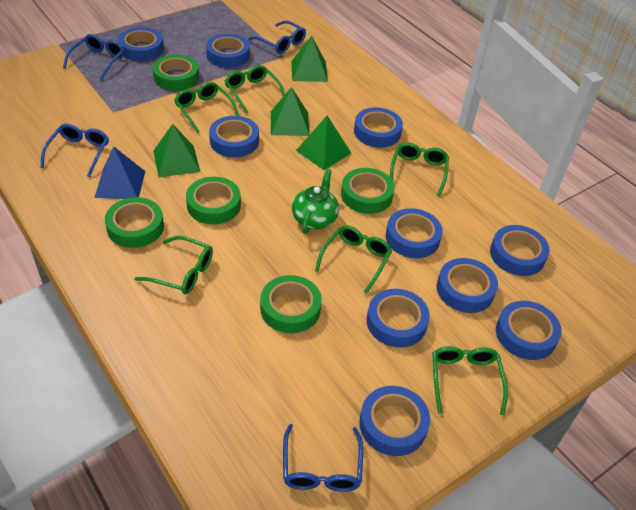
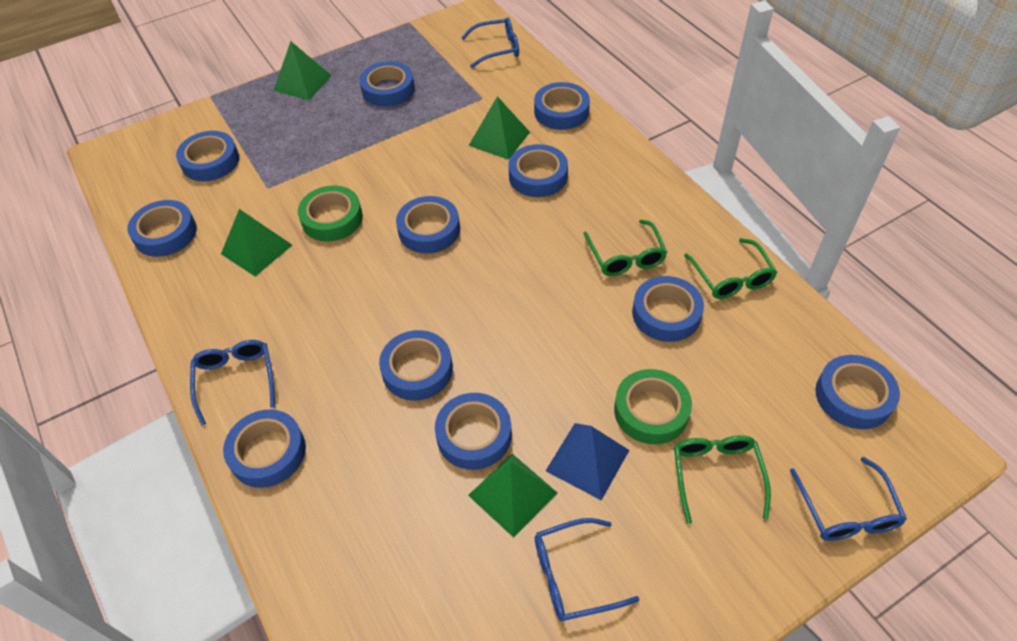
blue tape: 10 -> 11
green glasses: 6 -> 3
green tape: 5 -> 2
green teapot: 1 -> 0

